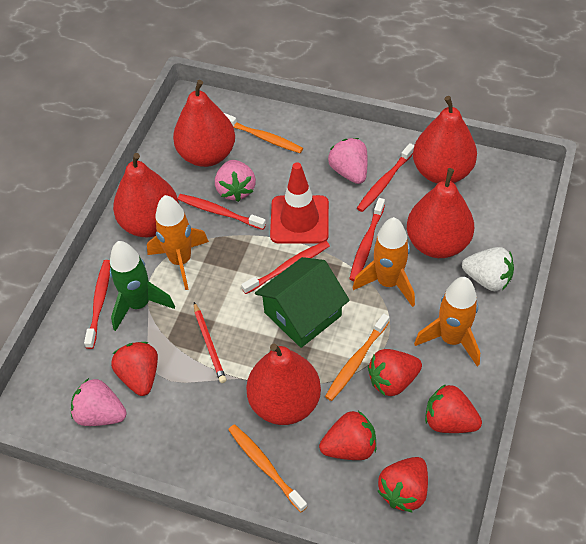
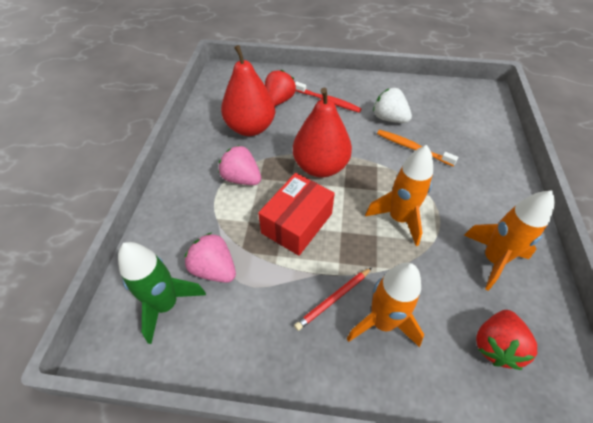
green house: 1 -> 0
orange toothbrush: 3 -> 1
pink strawberry: 3 -> 2
red box: 0 -> 1
red pear: 5 -> 2
red strawberry: 5 -> 2
red toothbrush: 5 -> 1
red traffic cone: 1 -> 0

